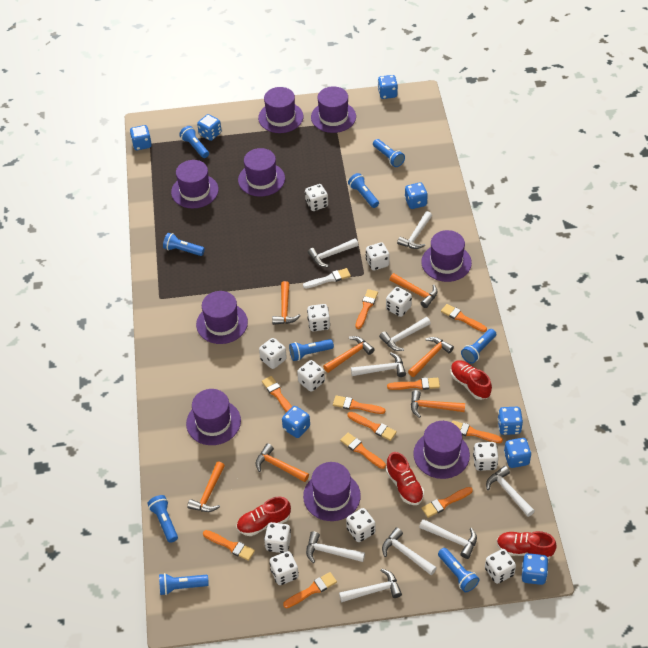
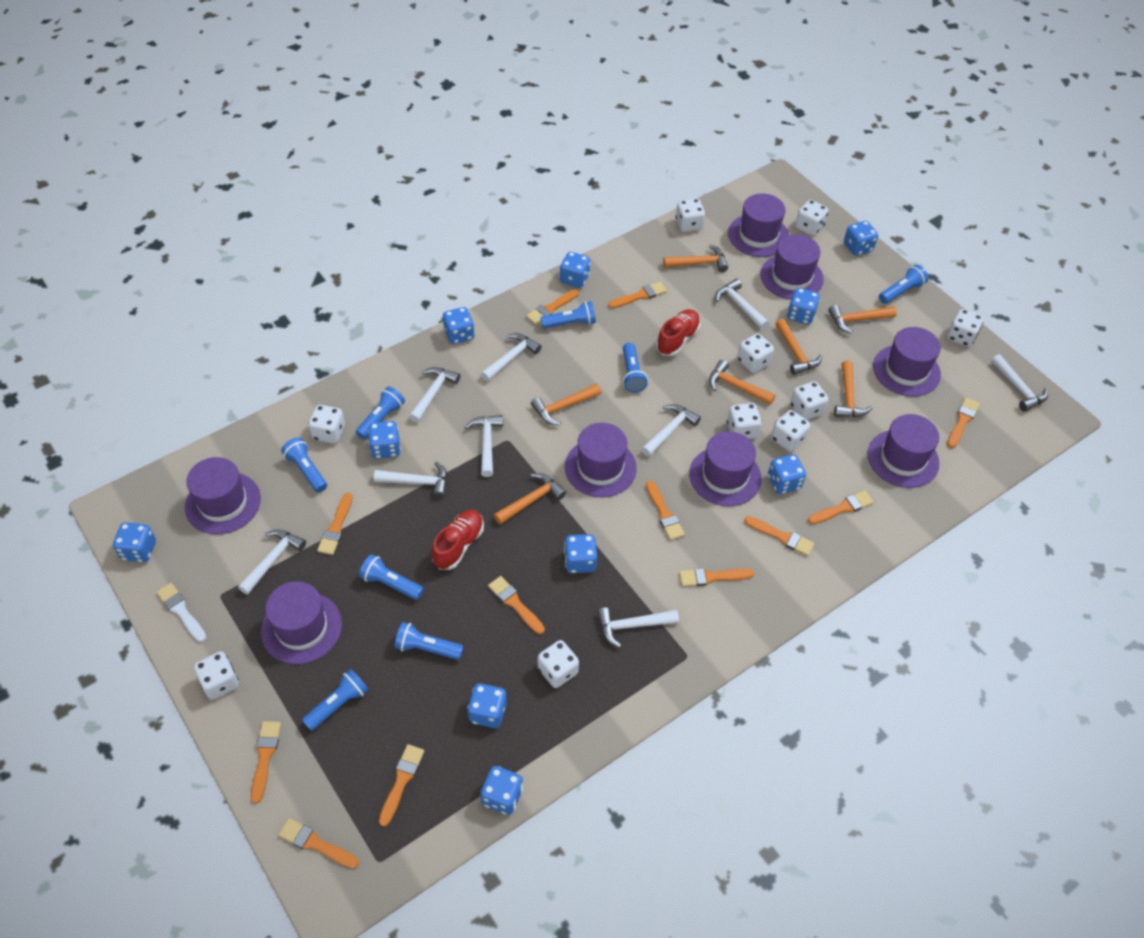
blue dice: 8 -> 10
blue flashlight: 9 -> 8
orange brush: 11 -> 12
purple hat: 9 -> 8
red shoe: 4 -> 2
white dice: 11 -> 10

